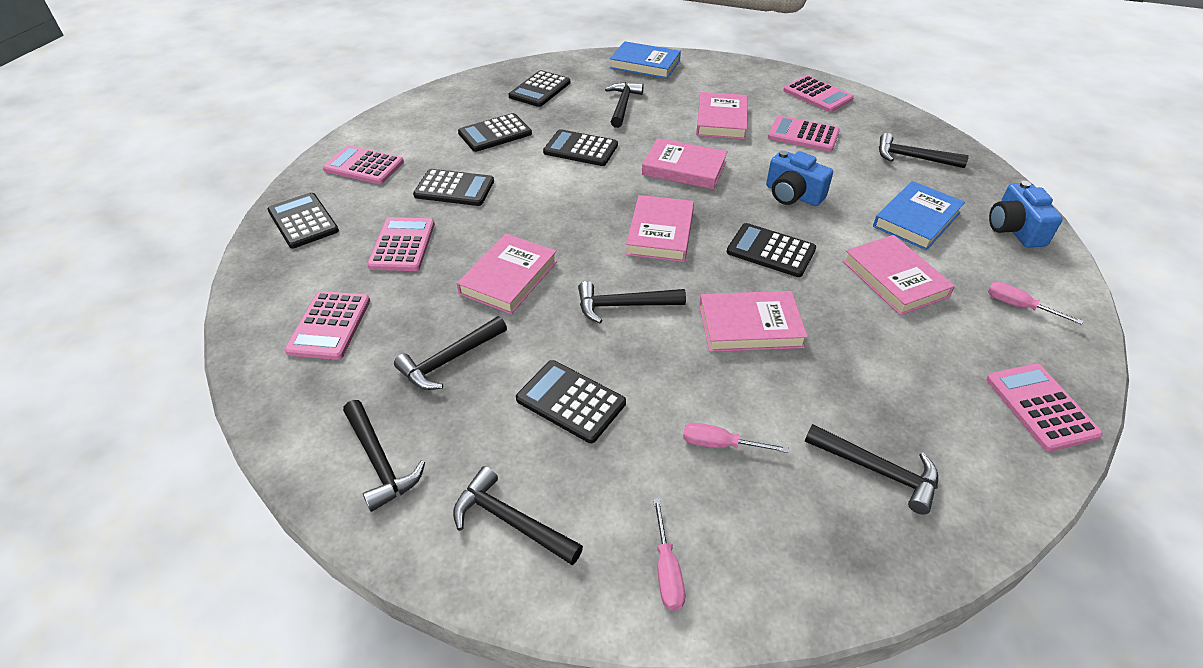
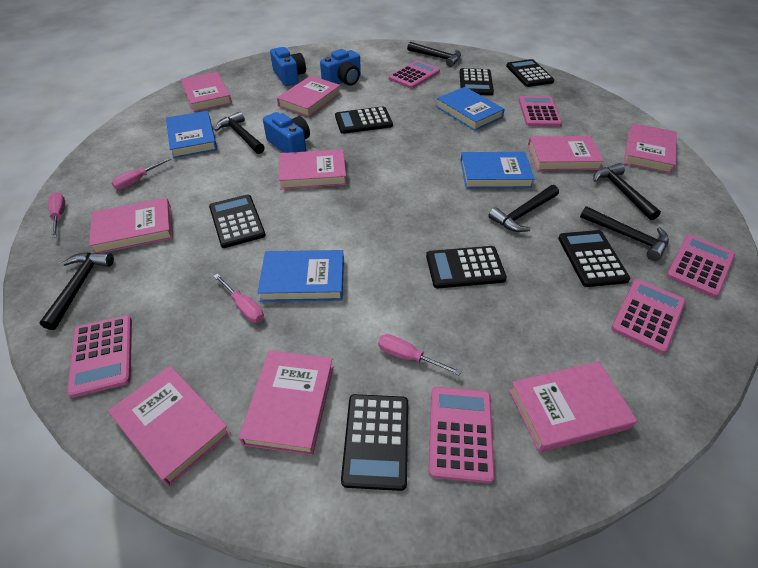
black hammer: 7 -> 6
blue book: 2 -> 4
blue camera: 2 -> 3
pink book: 6 -> 9
pink screwdriver: 3 -> 4

